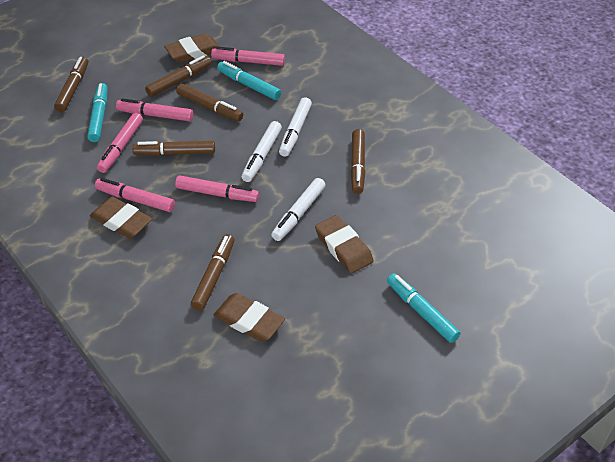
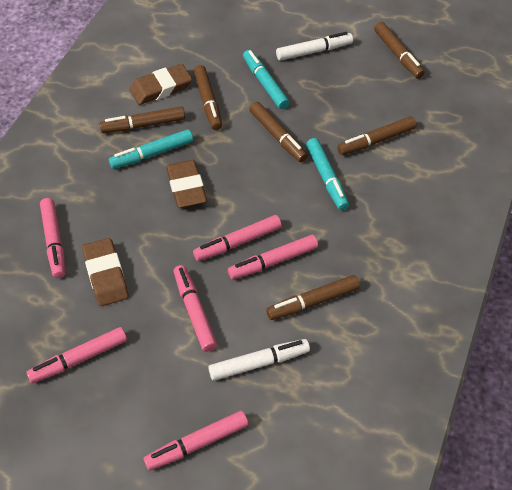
brown eraser: 4 -> 3
pink marker: 5 -> 6
white marker: 3 -> 2

